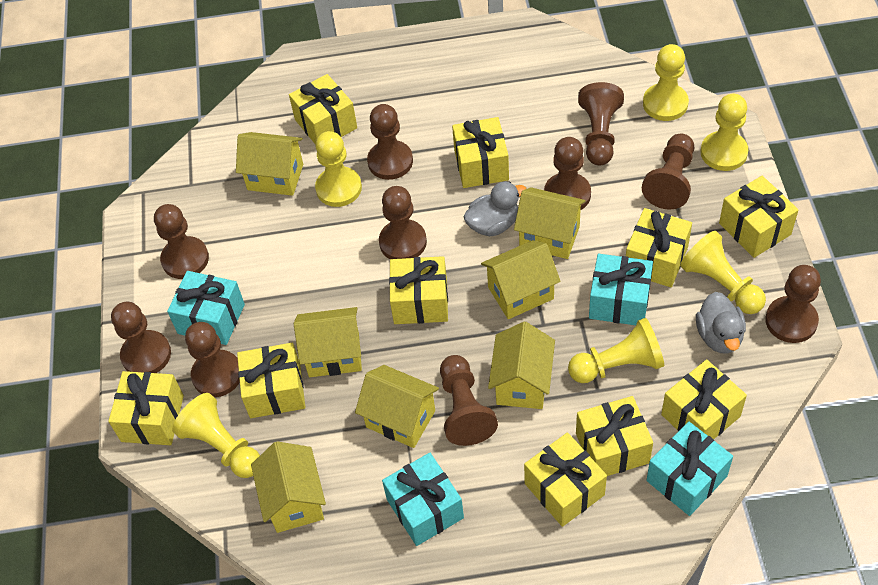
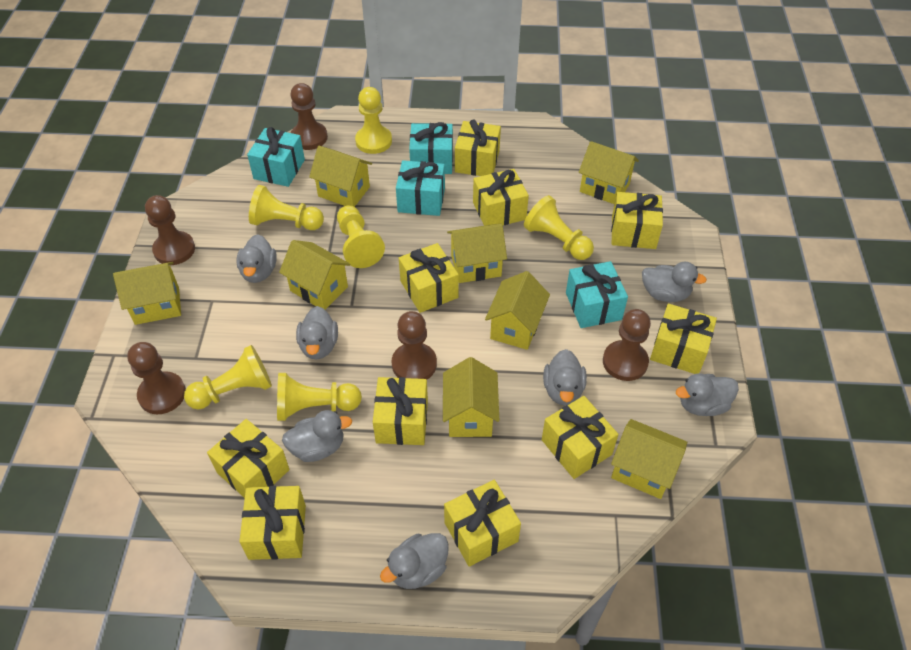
brown pawn: 10 -> 5
grey duck: 2 -> 7
yellow house: 7 -> 8

